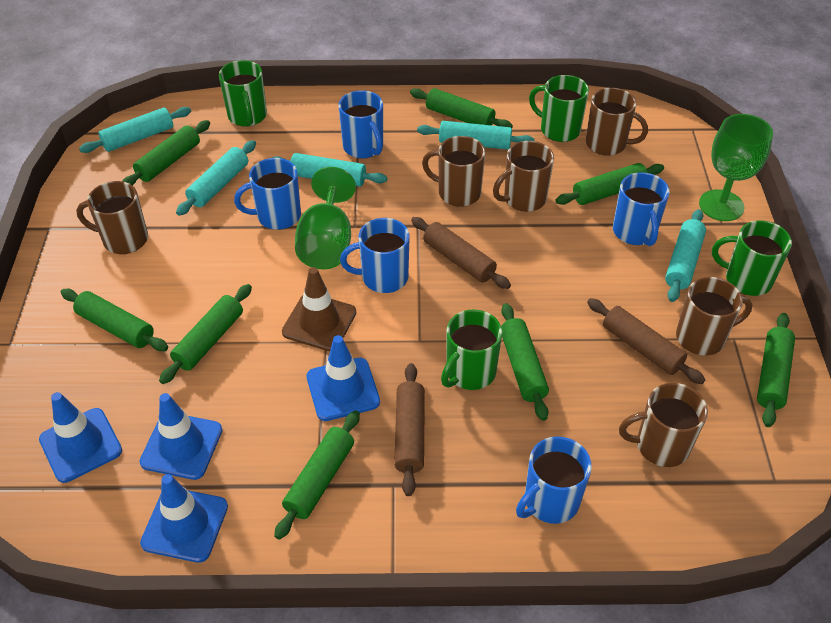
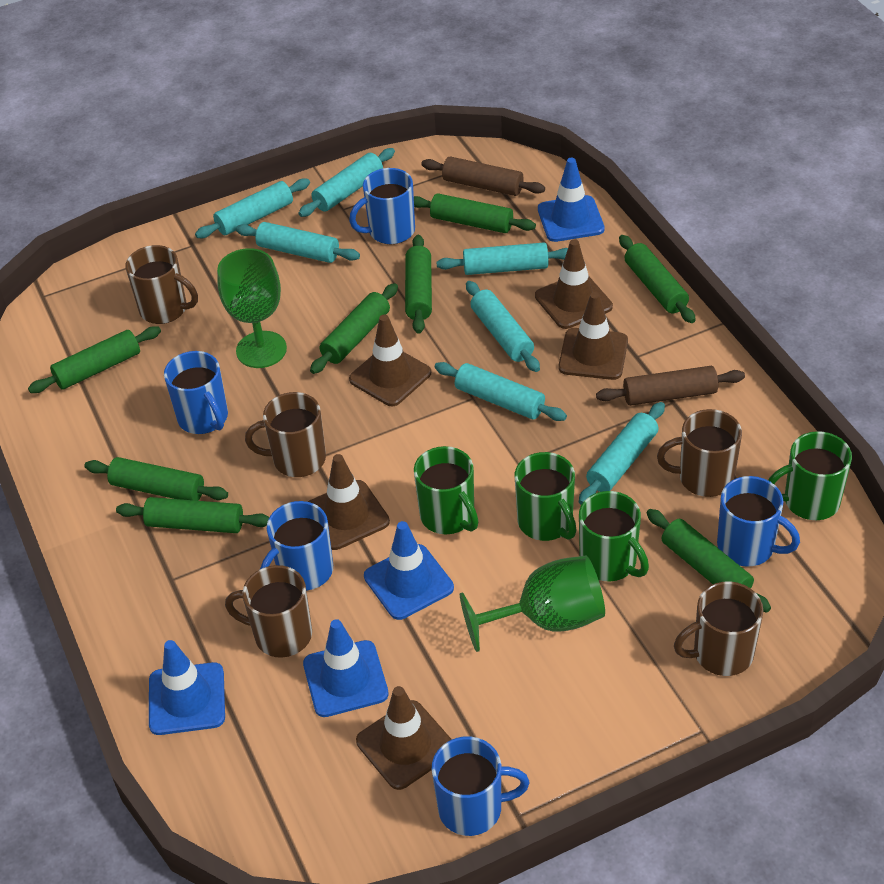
brown mug: 6 -> 5
brown rolling pin: 3 -> 2
brown traffic cone: 1 -> 5
turquoise rolling pin: 5 -> 7

